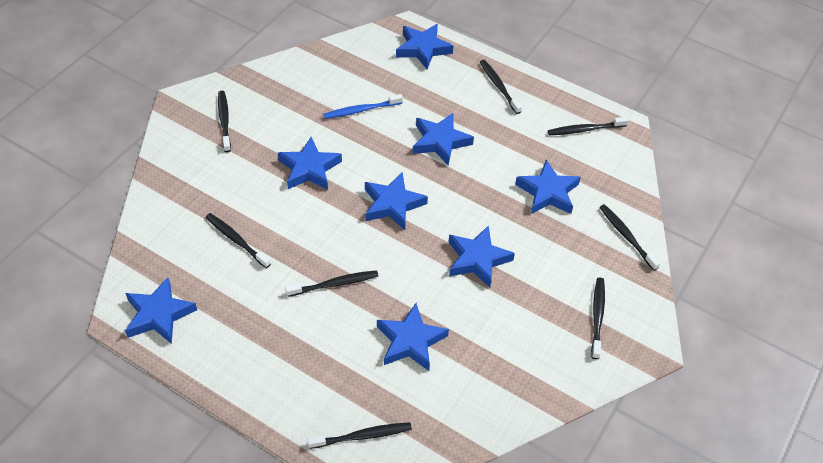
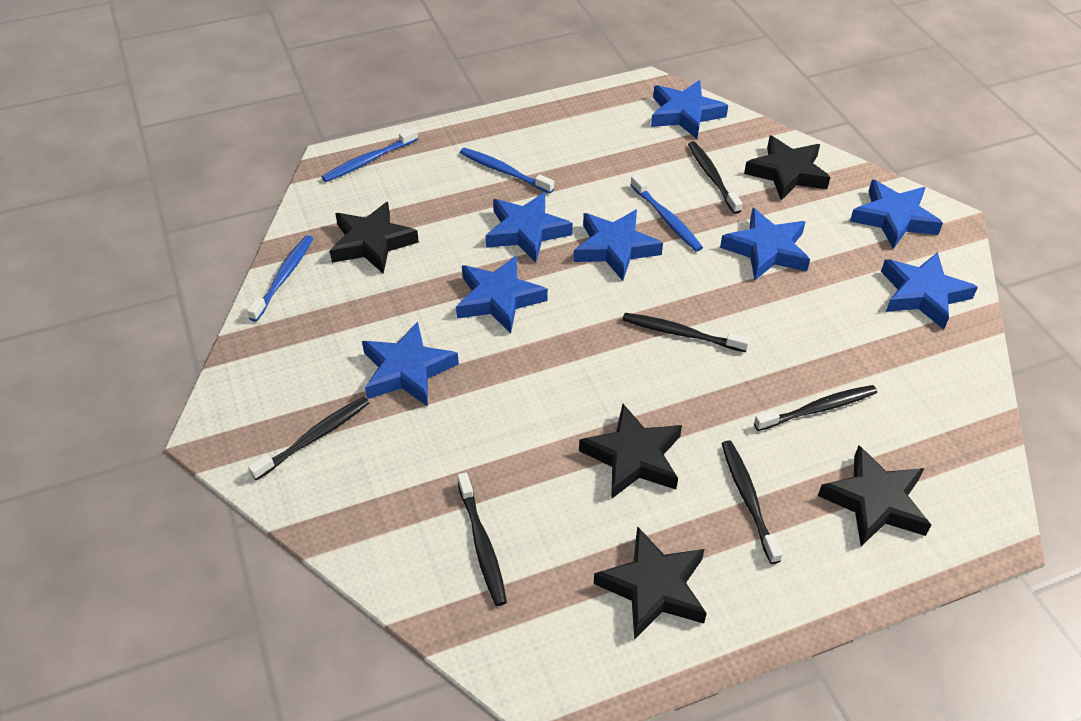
black star: 0 -> 5
black toothbrush: 8 -> 6
blue toothbrush: 1 -> 4

